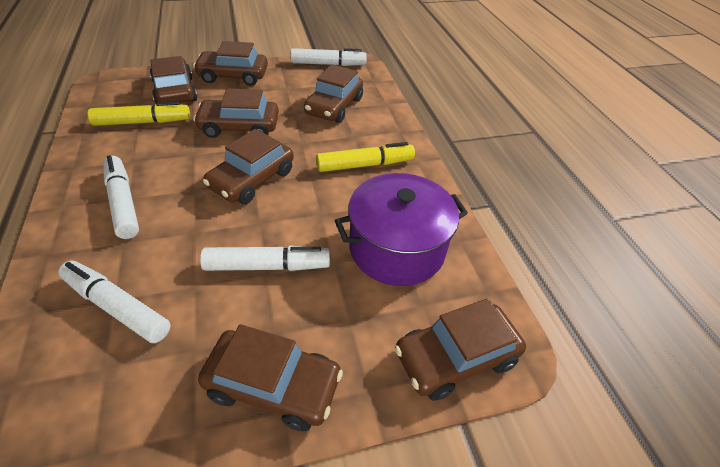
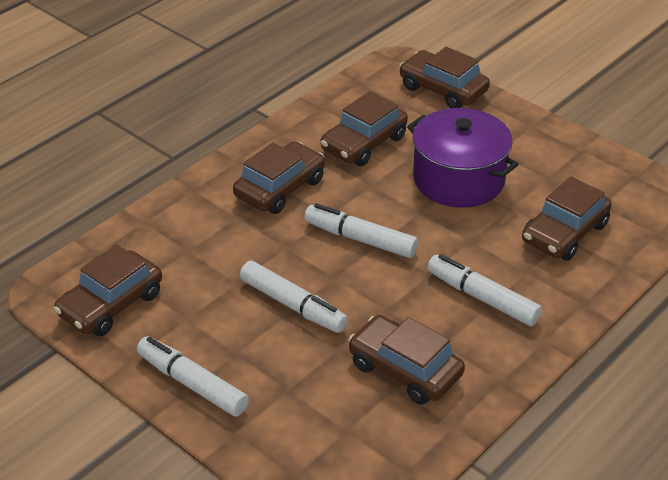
brown car: 7 -> 6
yellow marker: 2 -> 0

